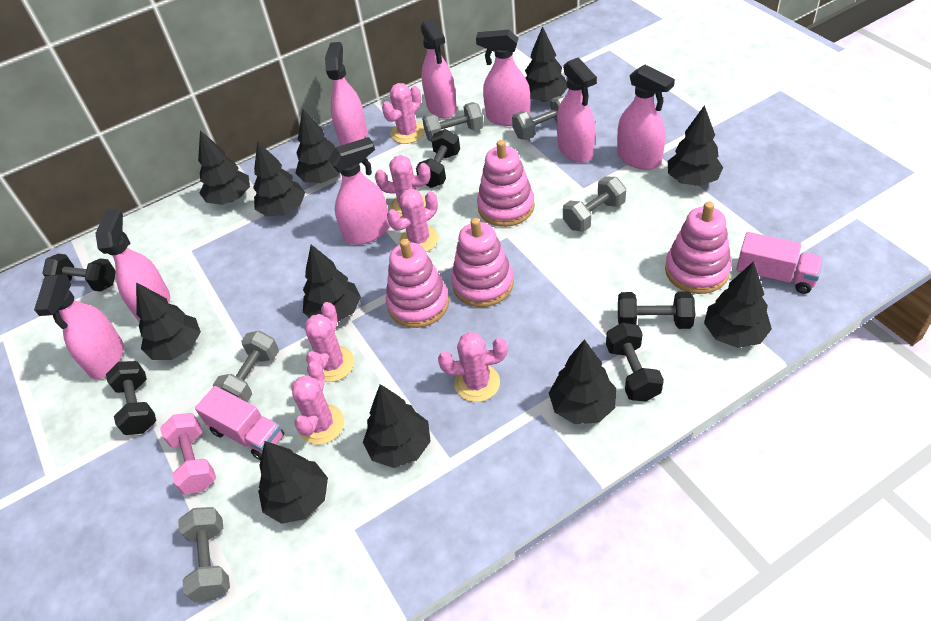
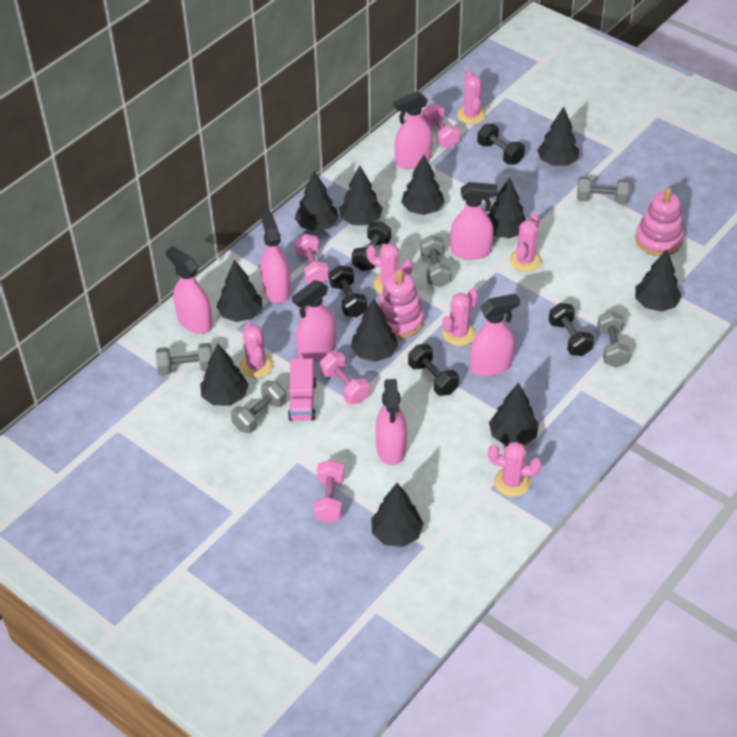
pink dumbbell: 1 -> 4
pink spray bottle: 8 -> 7
pink stacking toy: 4 -> 2
pink truck: 2 -> 1

